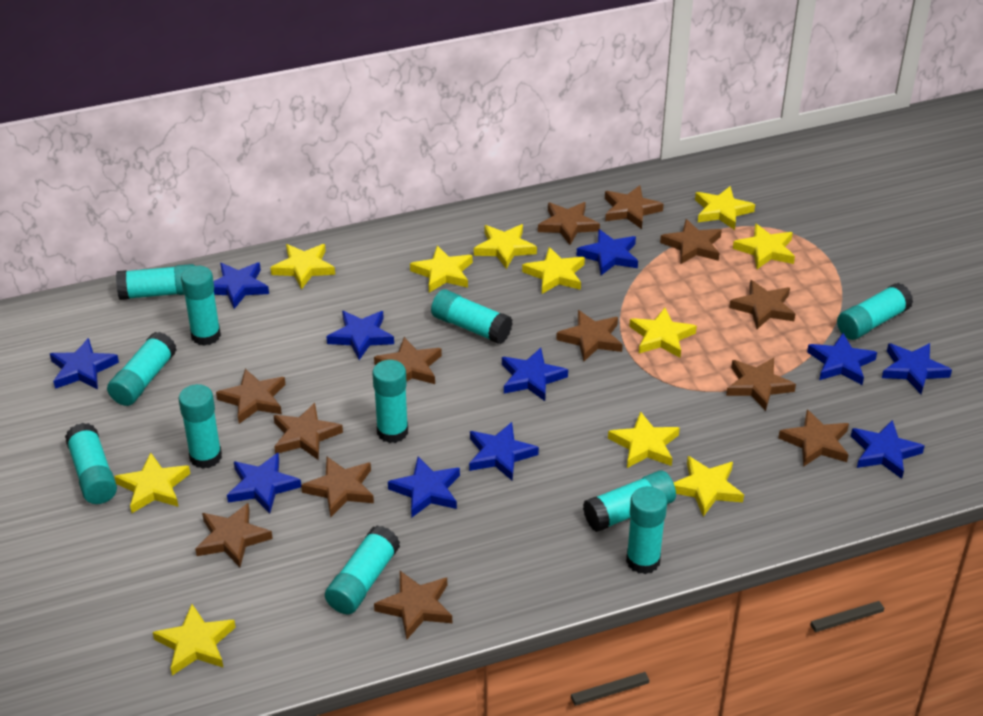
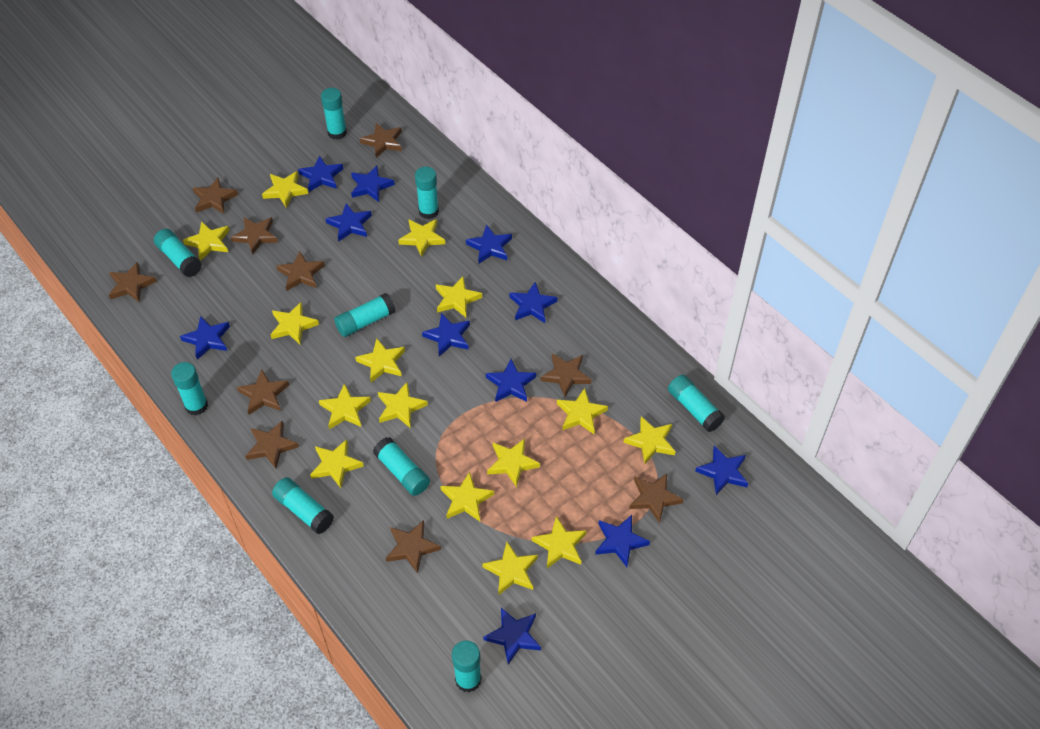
brown star: 13 -> 10
turquoise glue stick: 11 -> 9
yellow star: 11 -> 15

